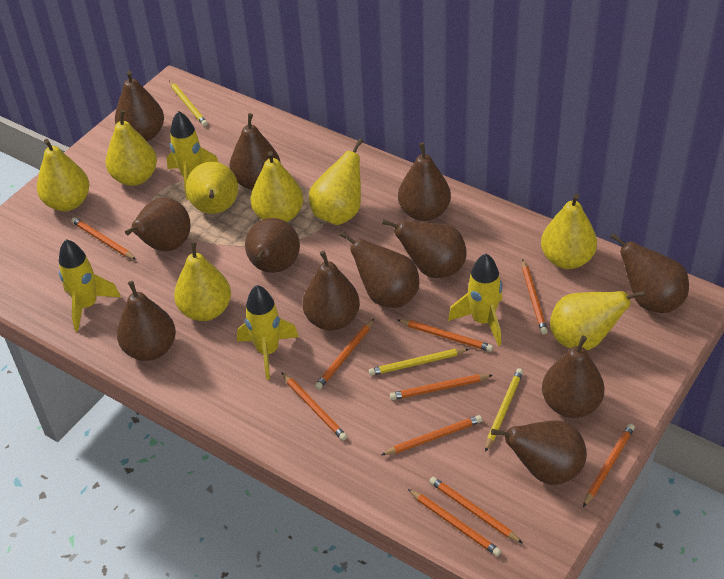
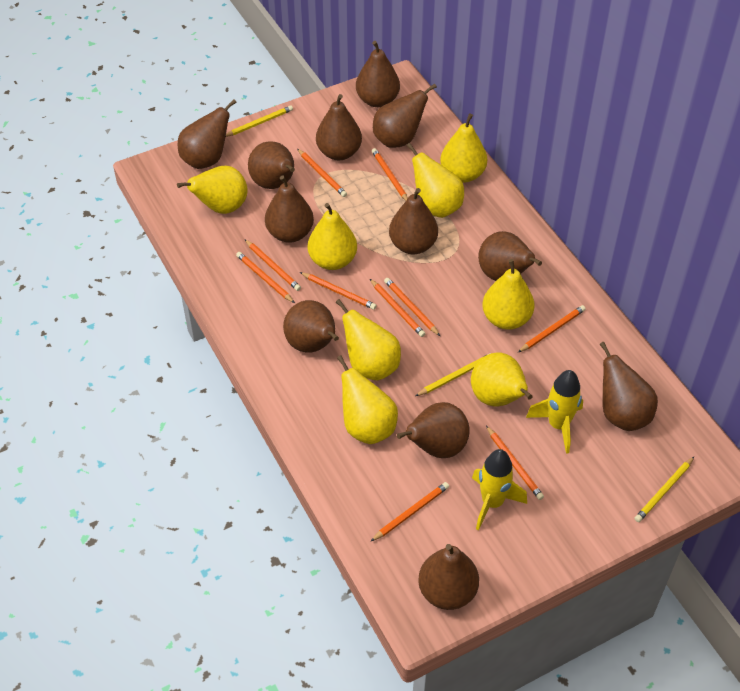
yellow rocket: 4 -> 2

